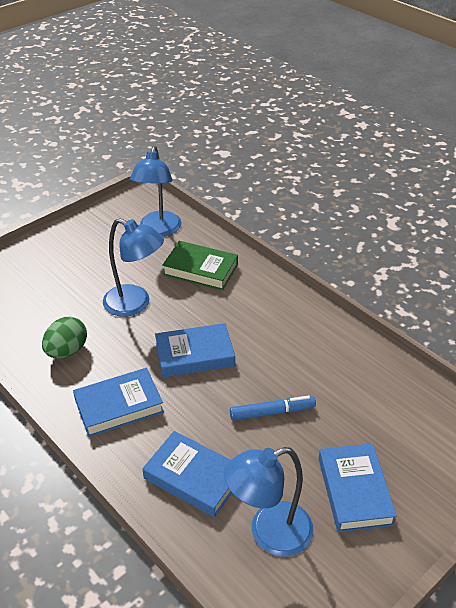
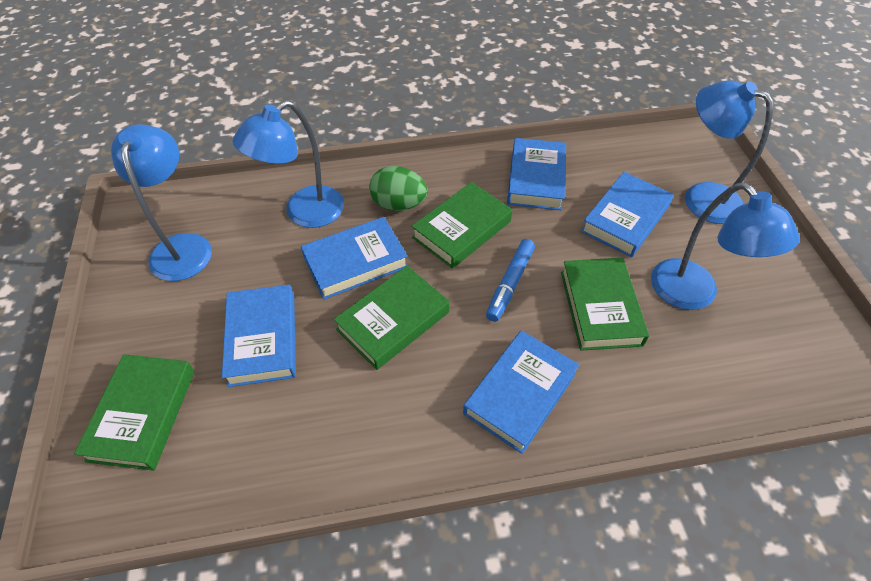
blue book: 4 -> 5
blue lamp: 3 -> 4
green book: 1 -> 4

